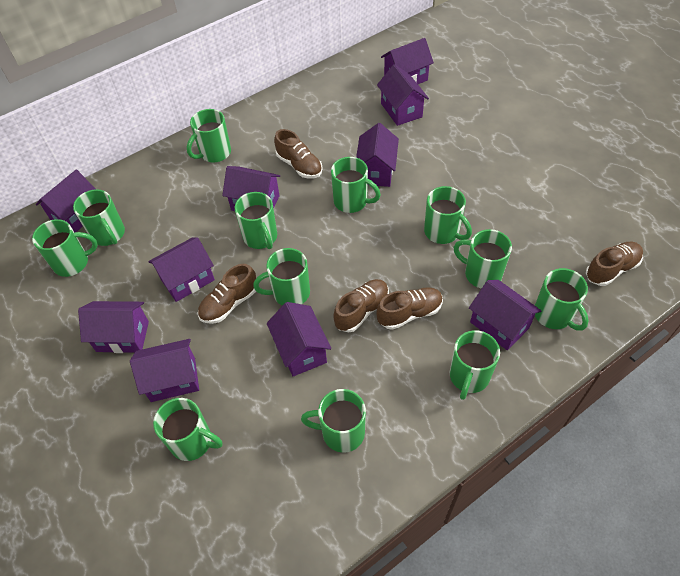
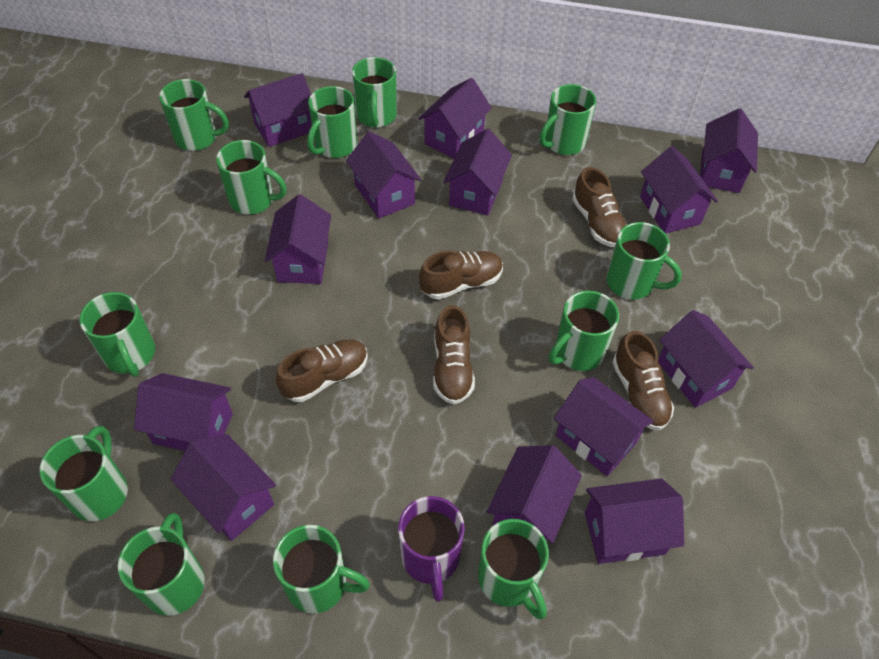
purple house: 10 -> 13
purple mug: 0 -> 1

